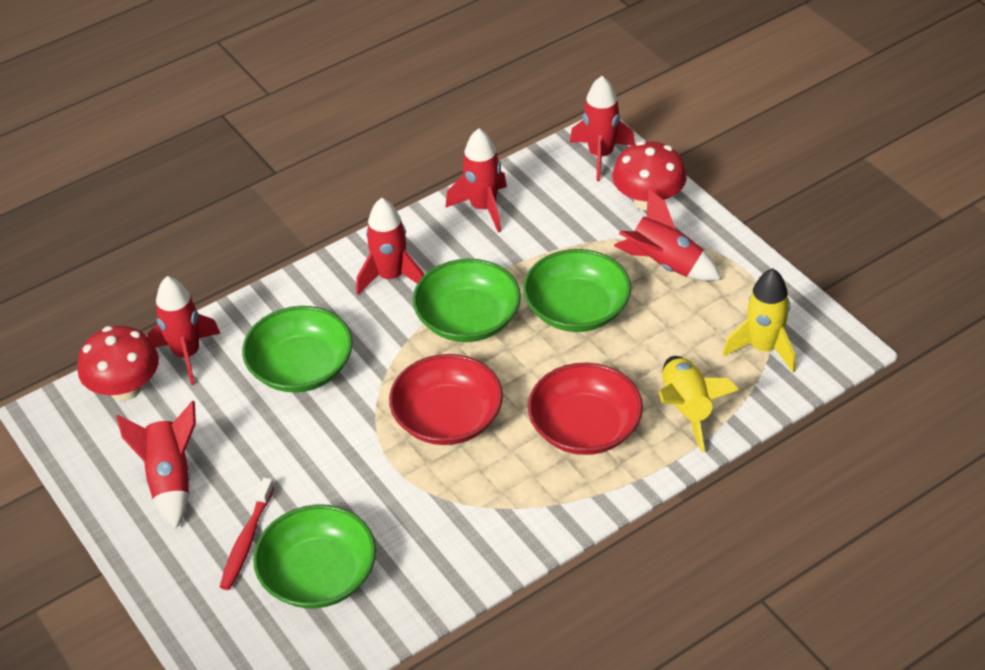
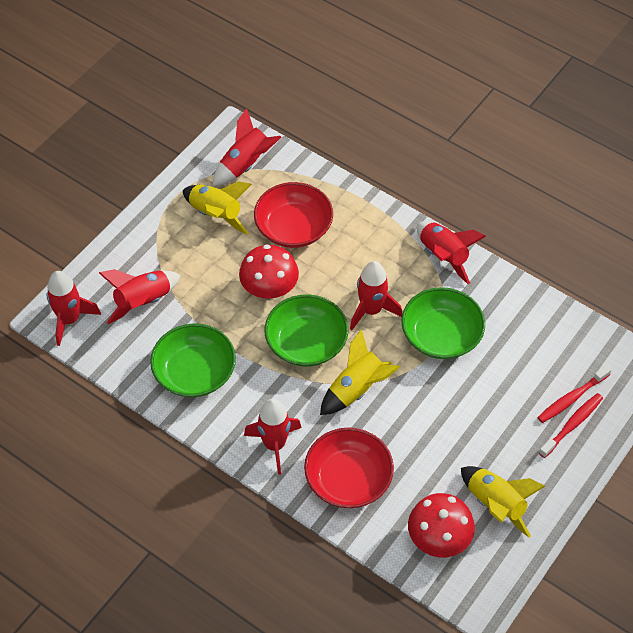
green bowl: 4 -> 3
red toothbrush: 1 -> 2
yellow rocket: 2 -> 3

